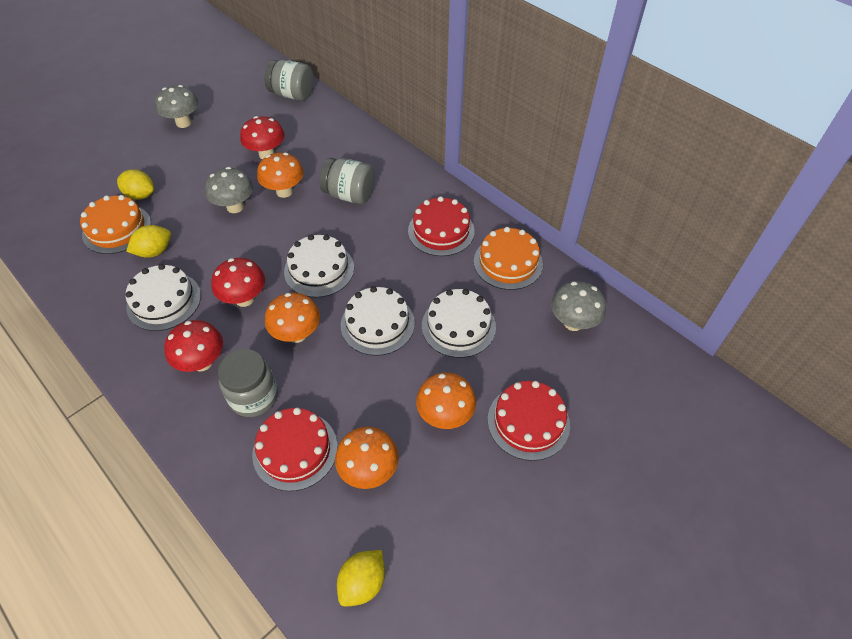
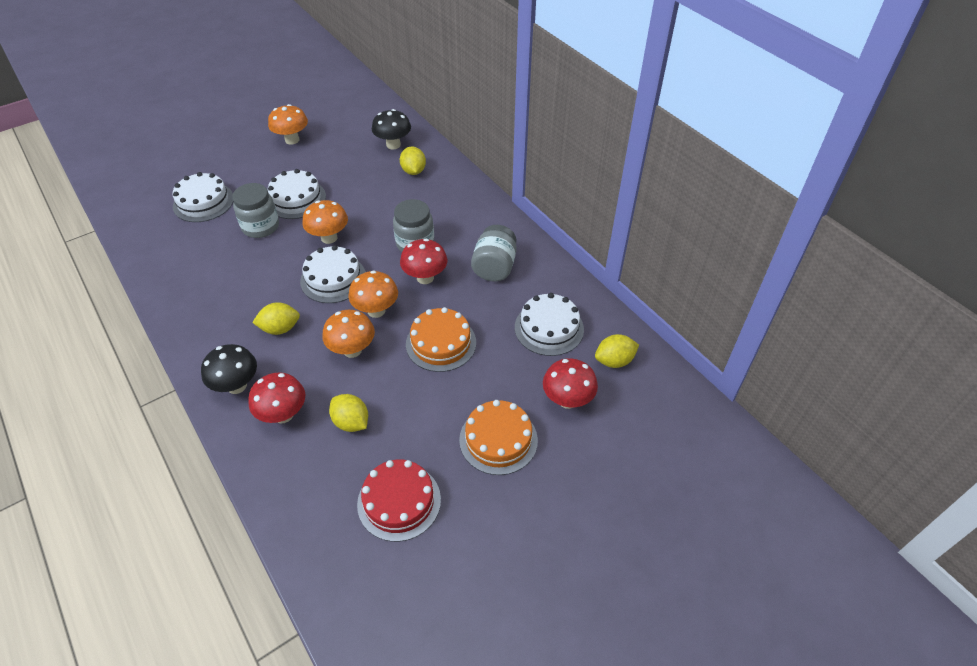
black mushroom: 0 -> 2
grey mushroom: 3 -> 0
red cake: 3 -> 1
yellow lemon: 3 -> 4

